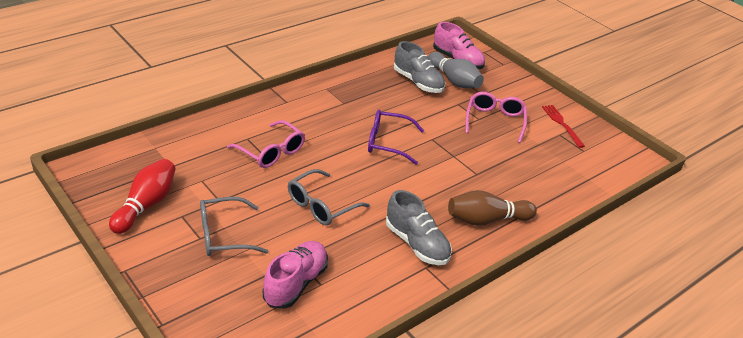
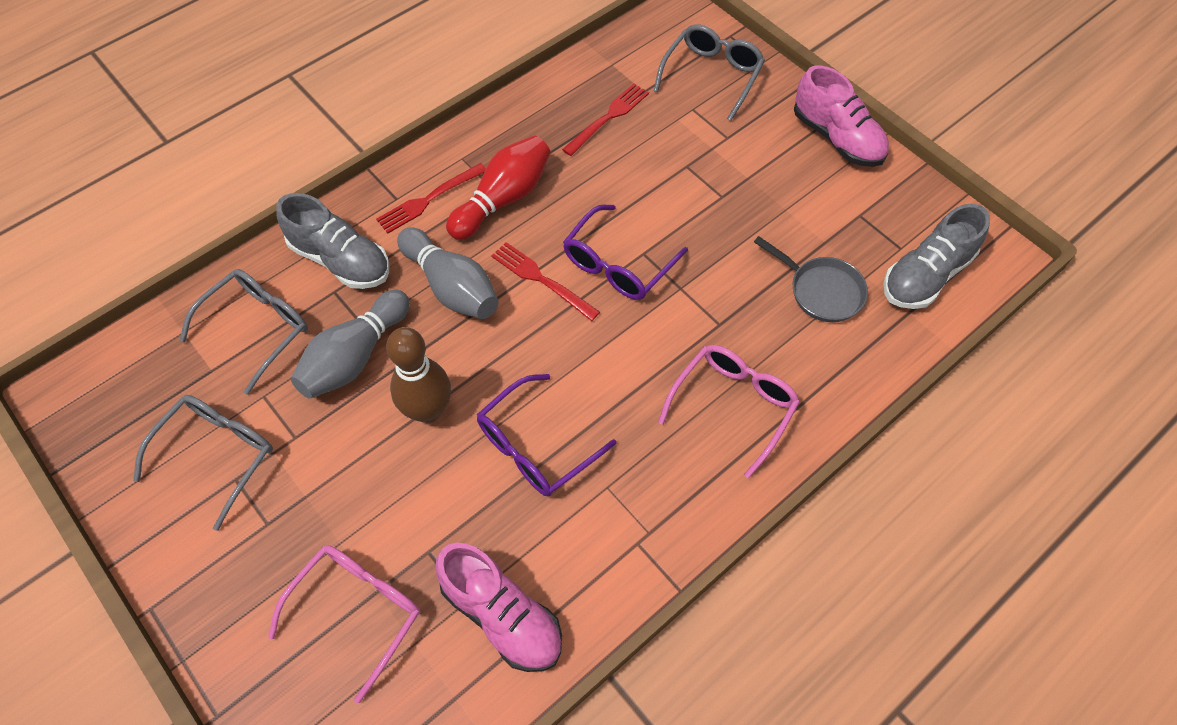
grey bowling pin: 1 -> 2
grey glasses: 2 -> 3
grey pan: 0 -> 1
purple glasses: 1 -> 2
red fork: 1 -> 3

